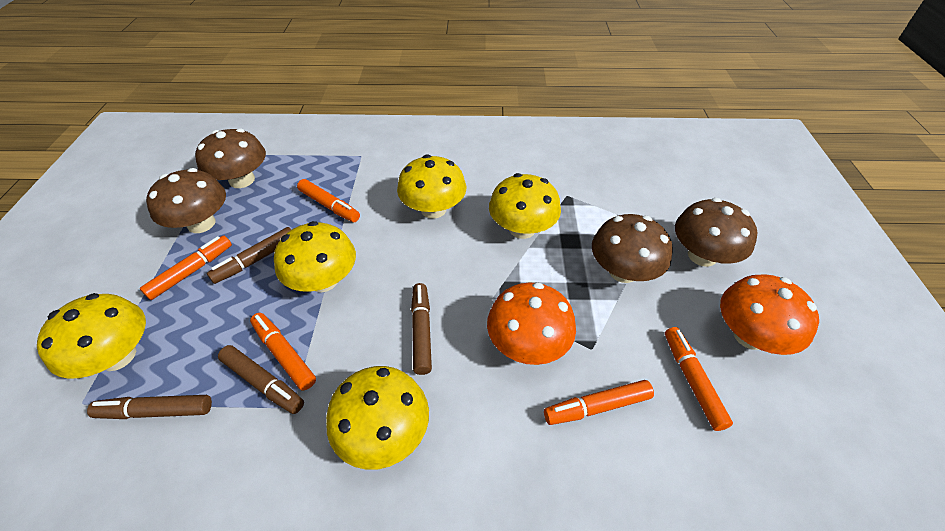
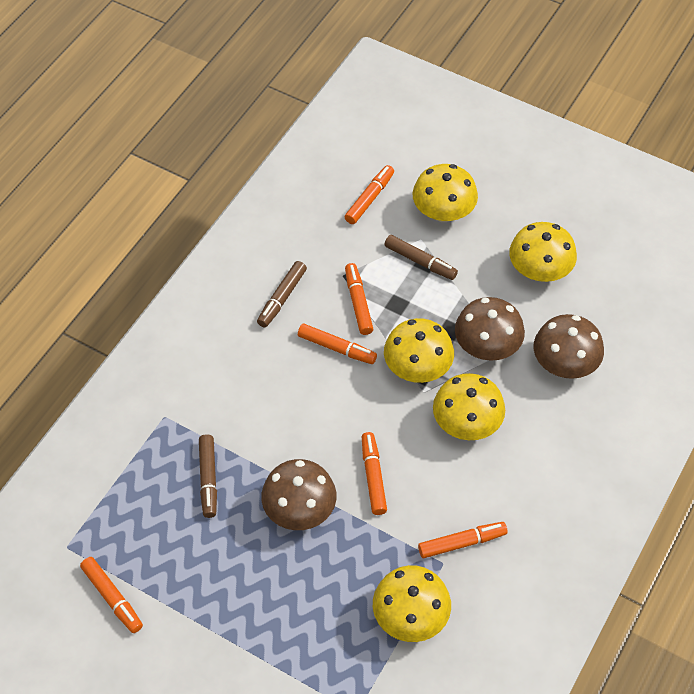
brown marker: 4 -> 3
brown mushroom: 4 -> 3
orange marker: 5 -> 6
orange mushroom: 2 -> 0

